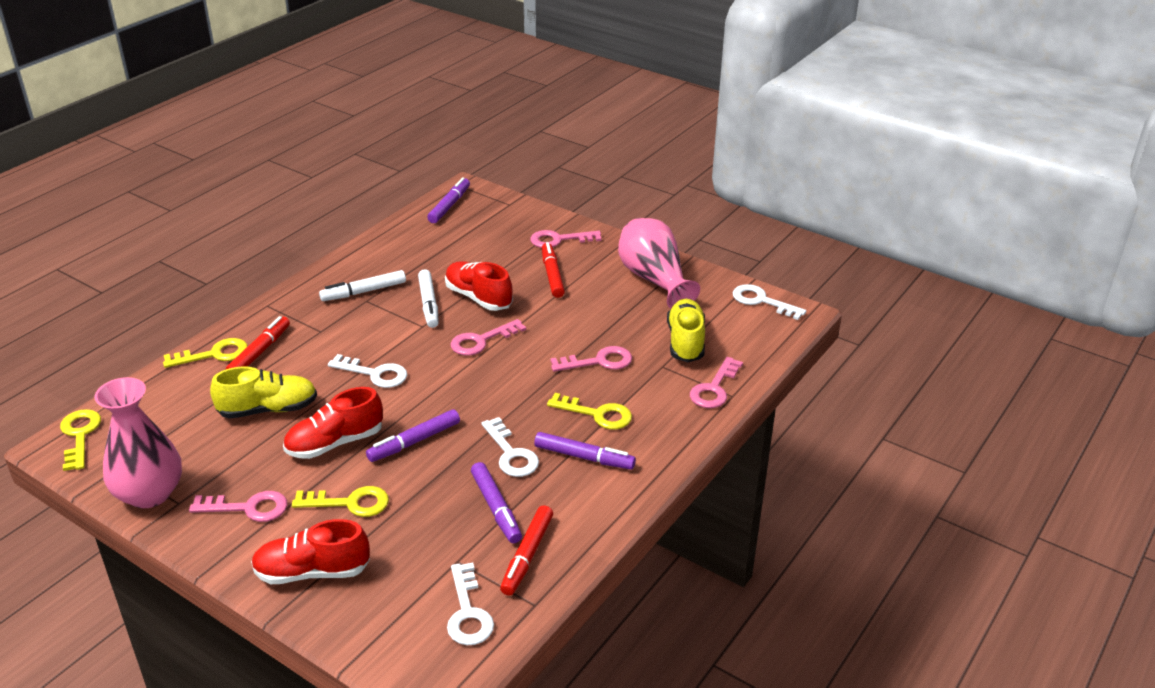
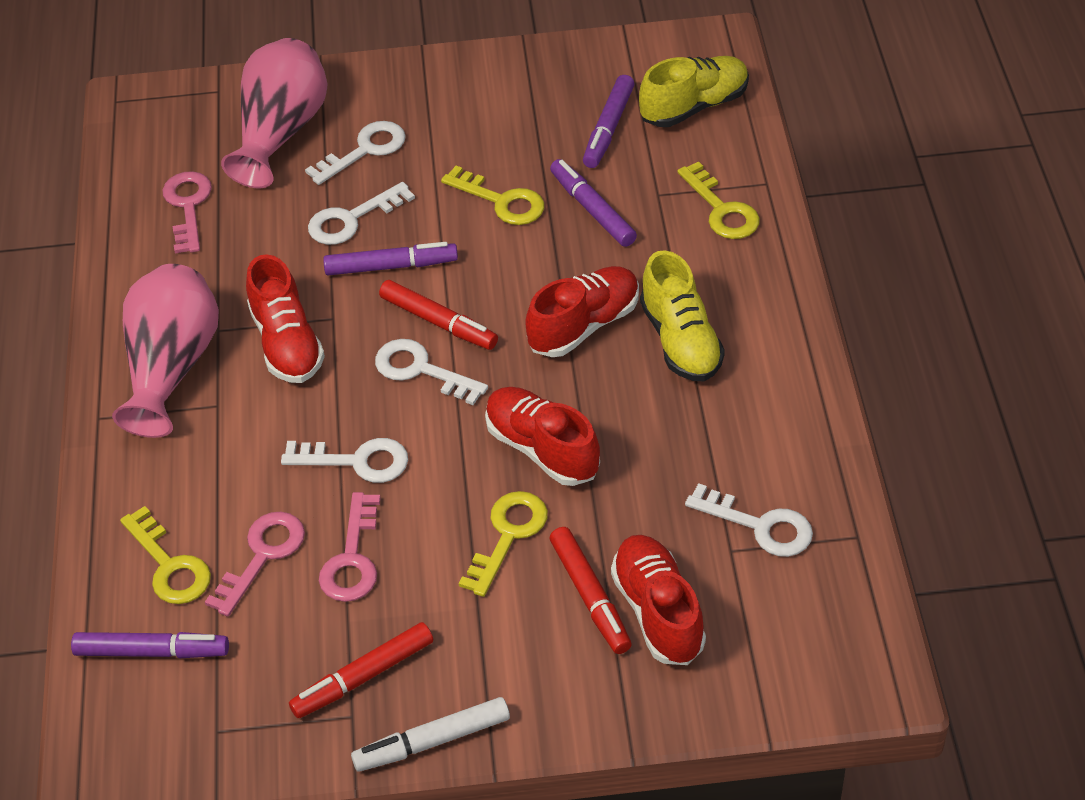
pink key: 5 -> 3
red shoe: 3 -> 4
white key: 4 -> 5
white marker: 2 -> 1

